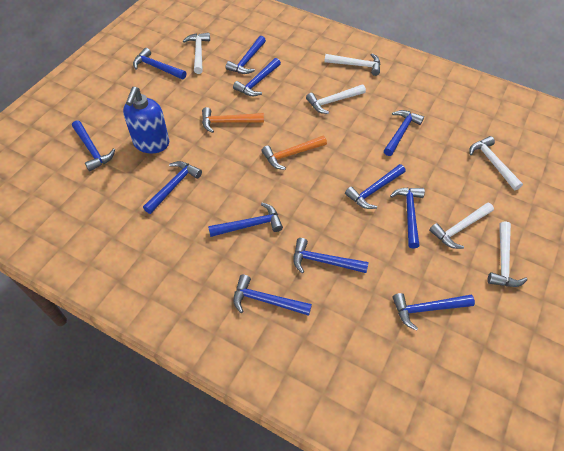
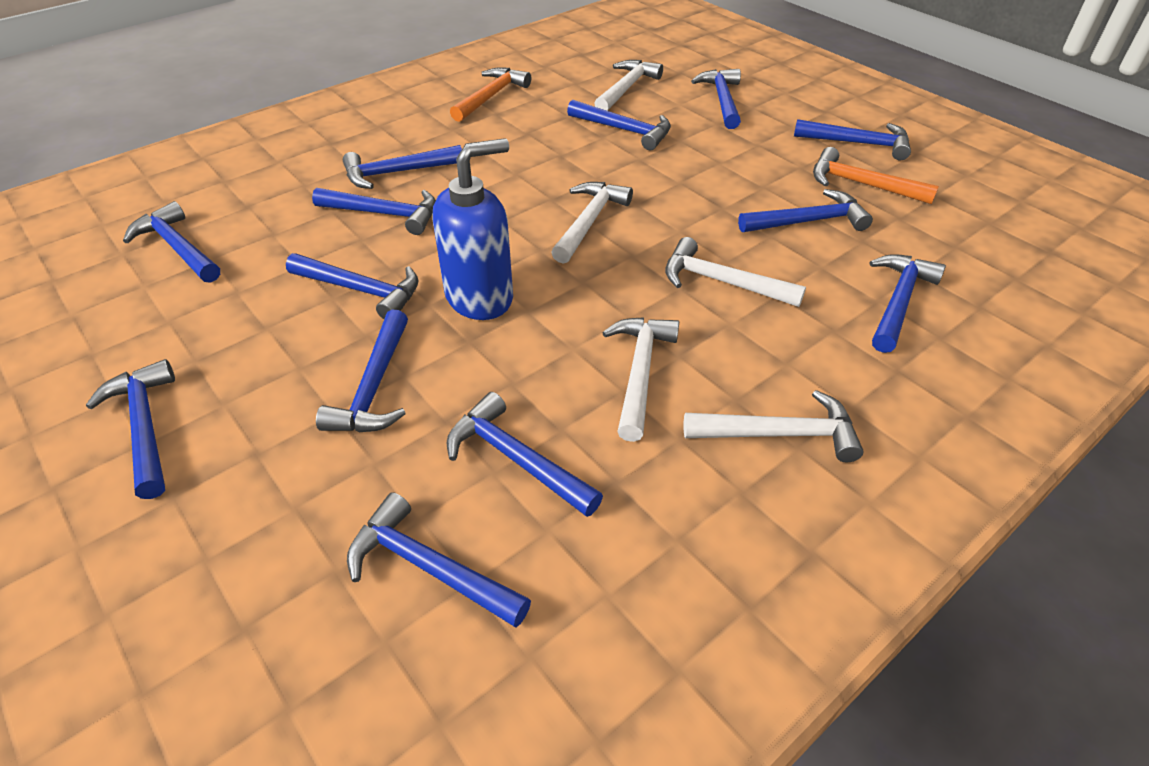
blue hammer: 12 -> 13
white hammer: 6 -> 5

